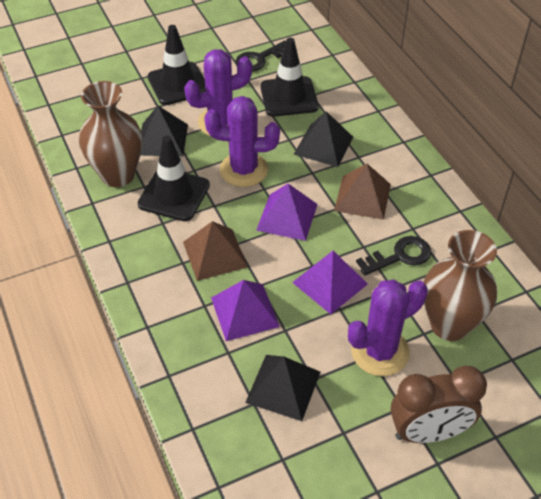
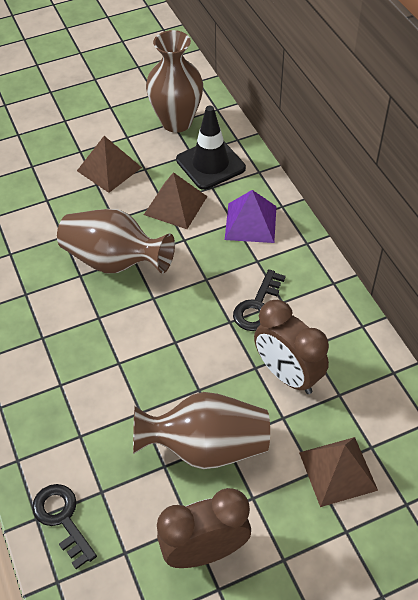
black pyramid: 3 -> 0
black traffic cone: 3 -> 1
brown clock: 1 -> 2
brown pyramid: 2 -> 3
brown vase: 2 -> 3
purple cactus: 3 -> 0
purple pyramid: 3 -> 1

